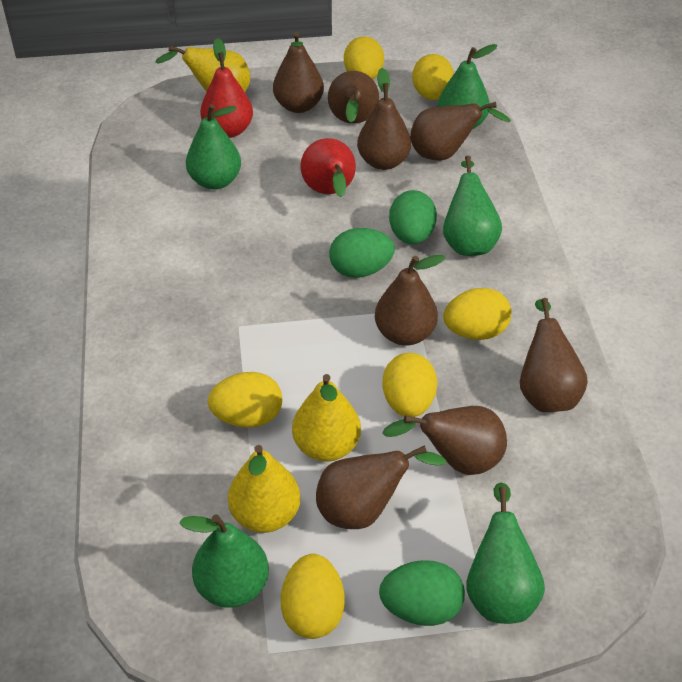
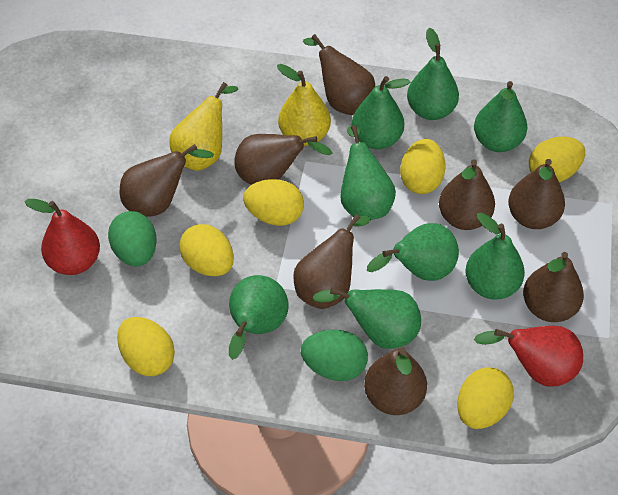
green egg: 3 -> 2
green pear: 5 -> 8
yellow pear: 3 -> 2

